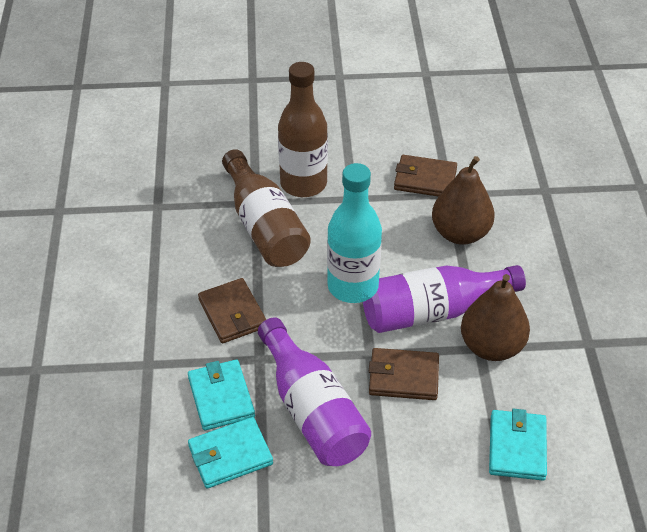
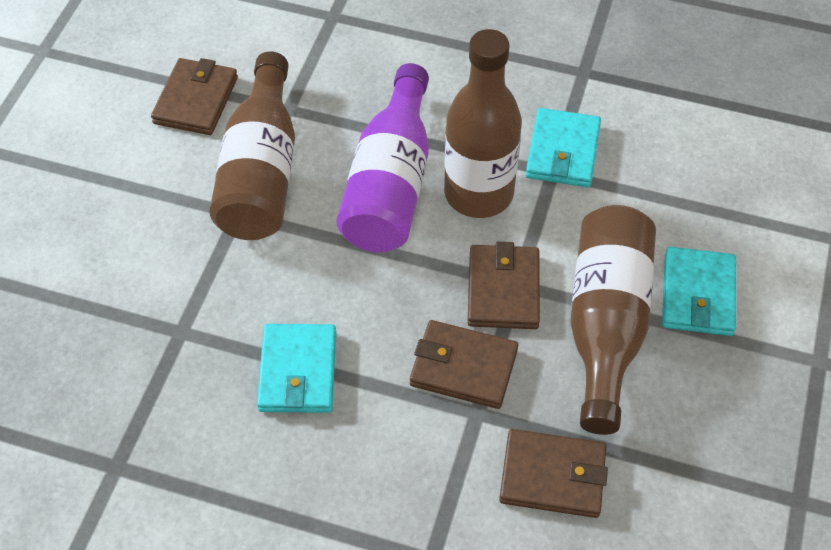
brown bottle: 2 -> 3
brown pear: 2 -> 0
brown wallet: 3 -> 4
purple bottle: 2 -> 1
turquoise bottle: 1 -> 0

